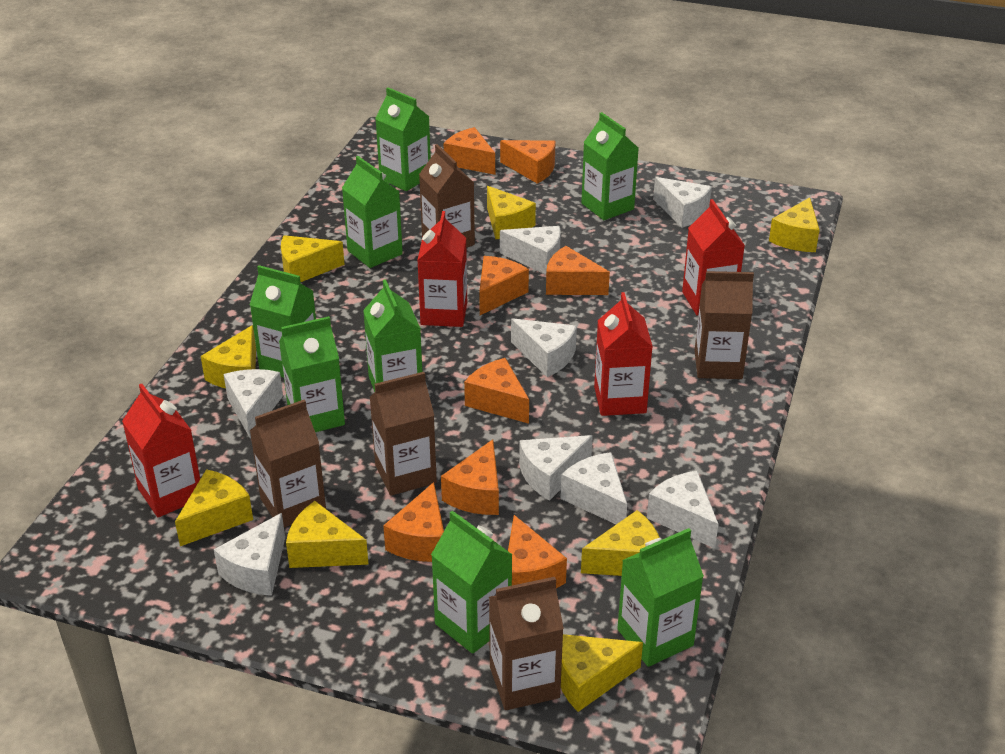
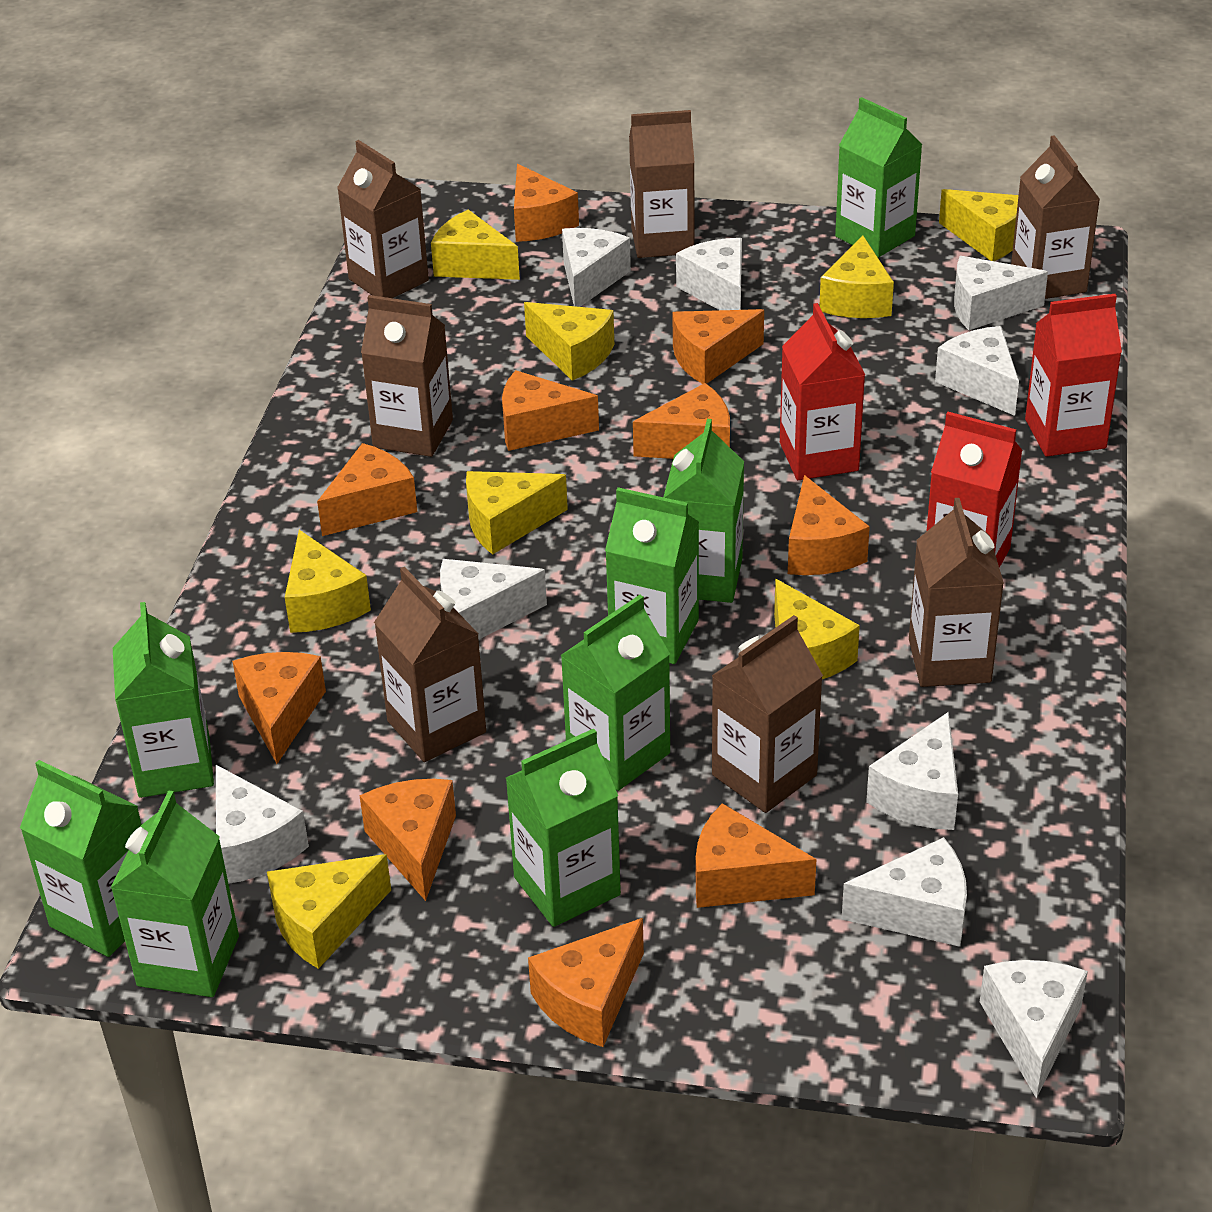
brown carton: 5 -> 7
orange cheese: 8 -> 10
red carton: 4 -> 3
white cheese: 8 -> 9

